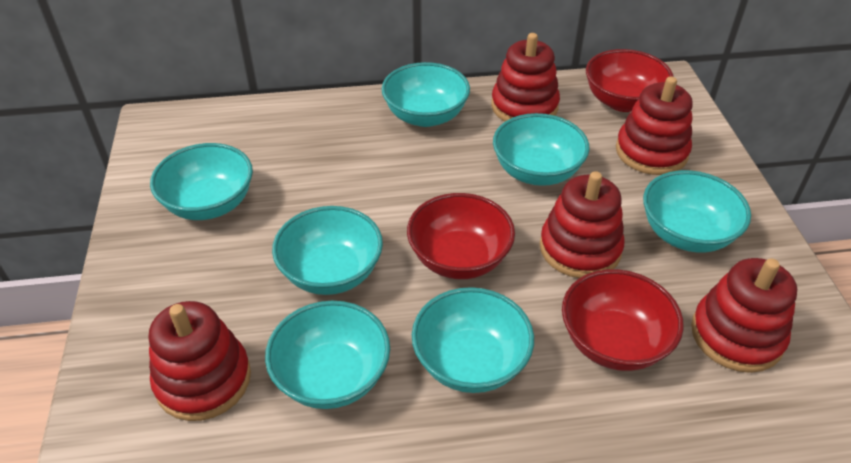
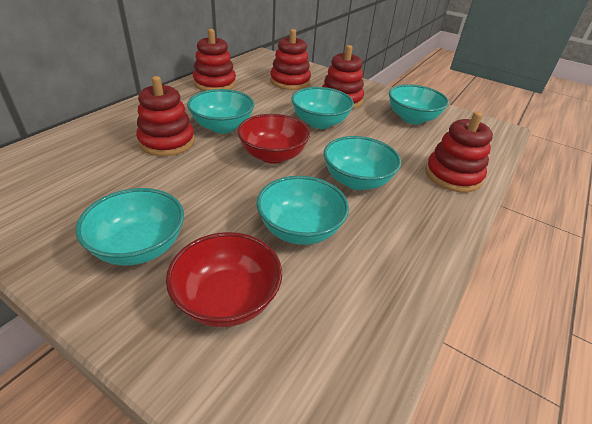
red bowl: 3 -> 2
turquoise bowl: 7 -> 6

